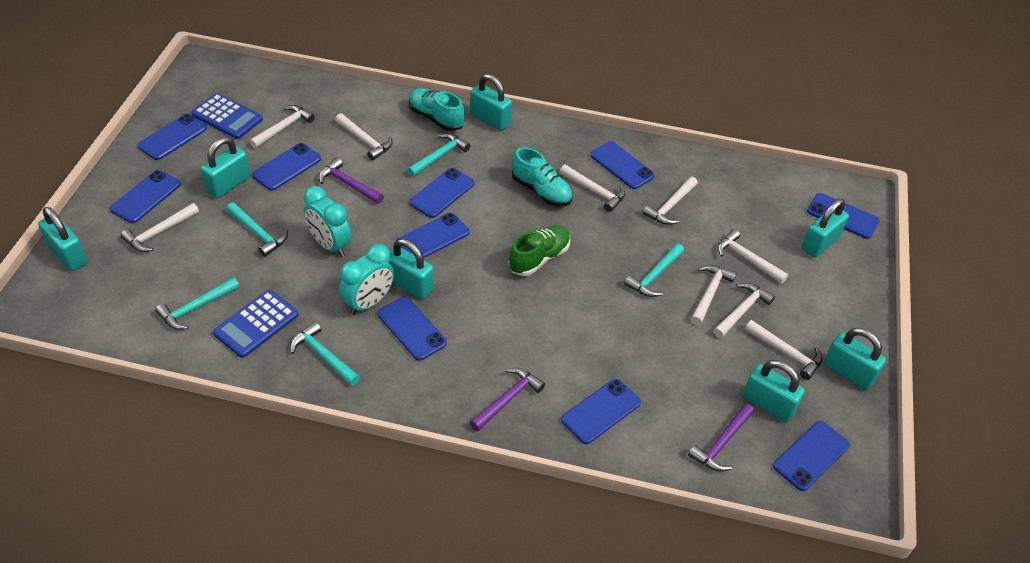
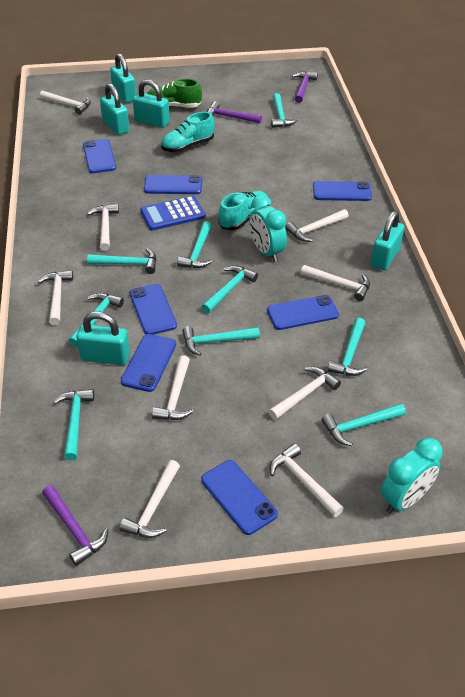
blue calculator: 2 -> 1
blue phone: 10 -> 7
turquoise hammer: 5 -> 9
turquoise padlock: 7 -> 5

